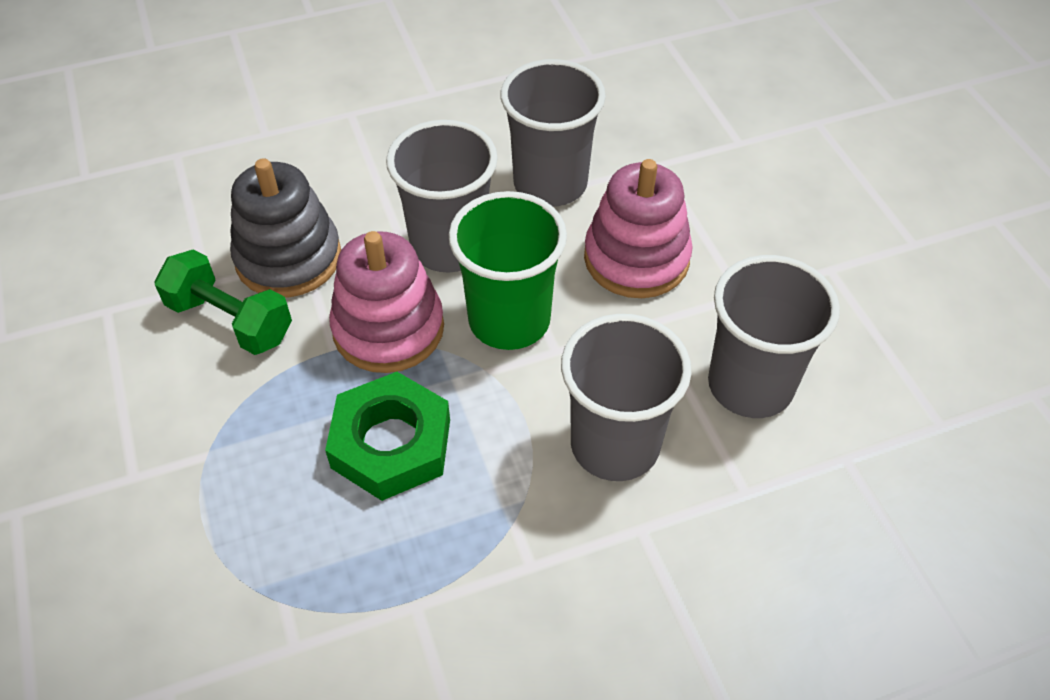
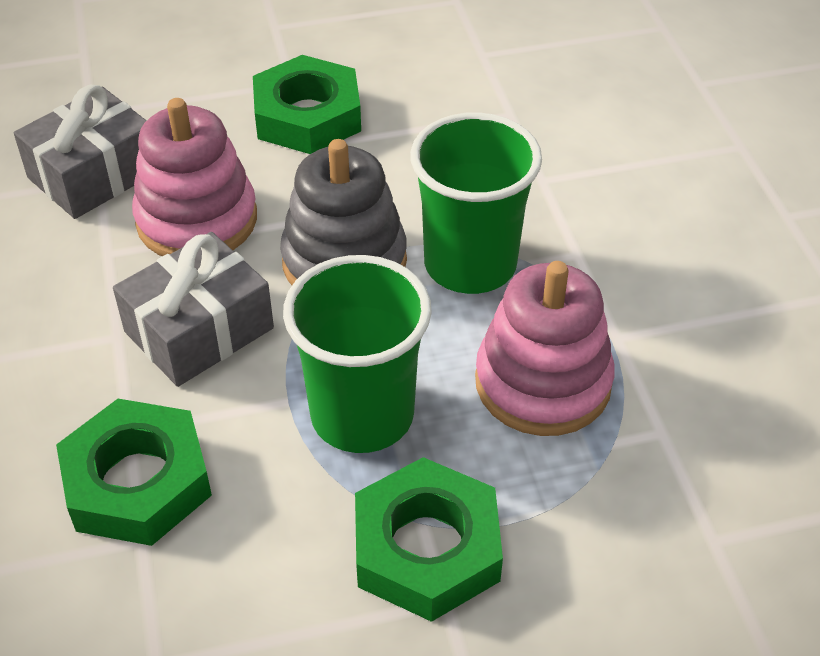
green cup: 1 -> 2
green dumbbell: 1 -> 0
green nut: 1 -> 3
grey cup: 4 -> 0
grey gift: 0 -> 2

